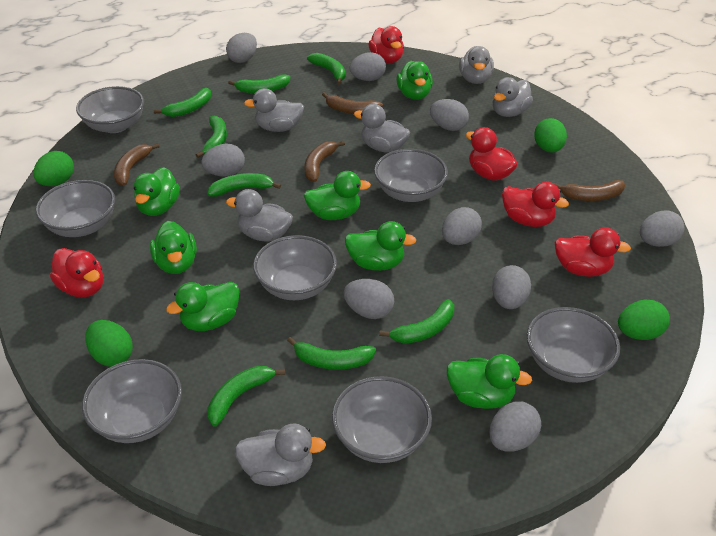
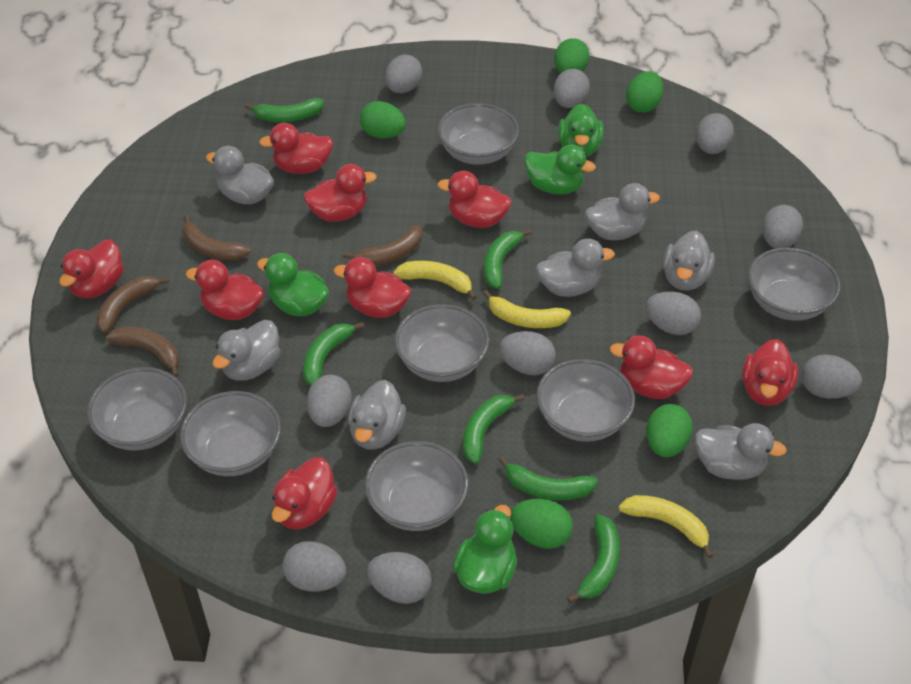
green banana: 8 -> 6
green duck: 7 -> 4
green egg: 4 -> 5
grey duck: 6 -> 7
grey egg: 9 -> 10
red duck: 5 -> 9
yellow banana: 0 -> 3

